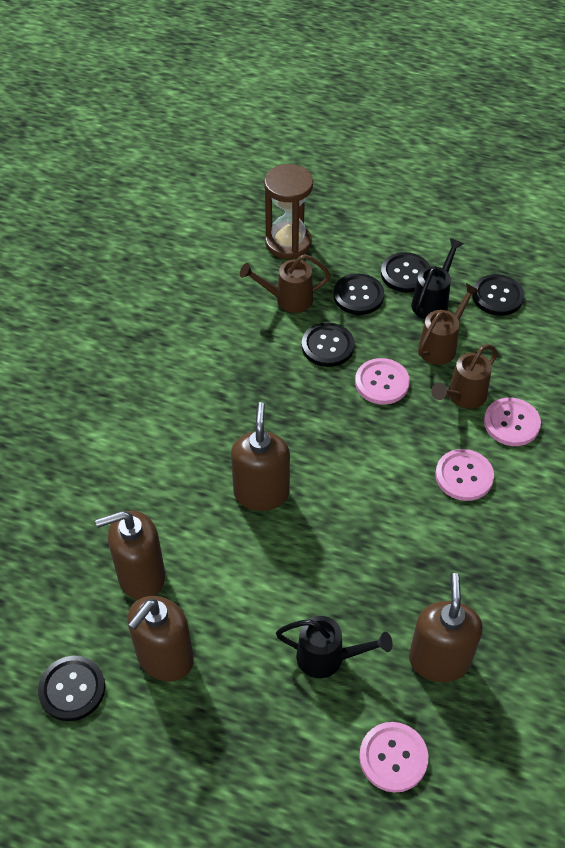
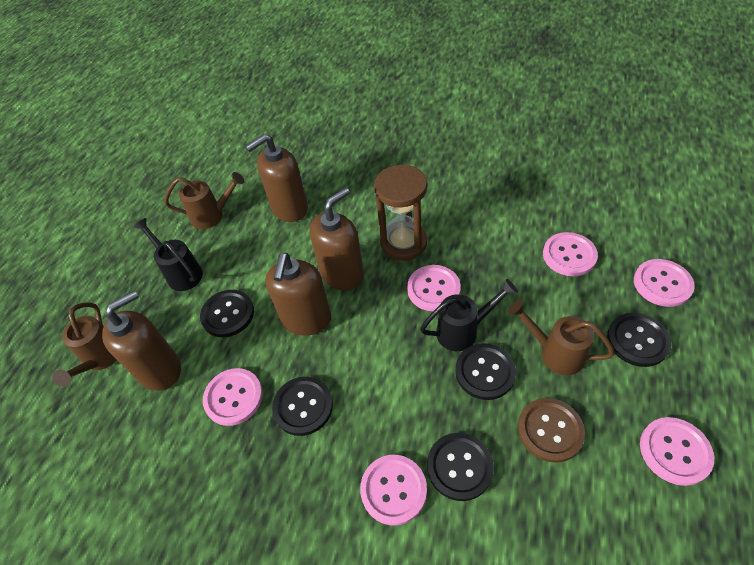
brown button: 0 -> 1
pink button: 4 -> 6

